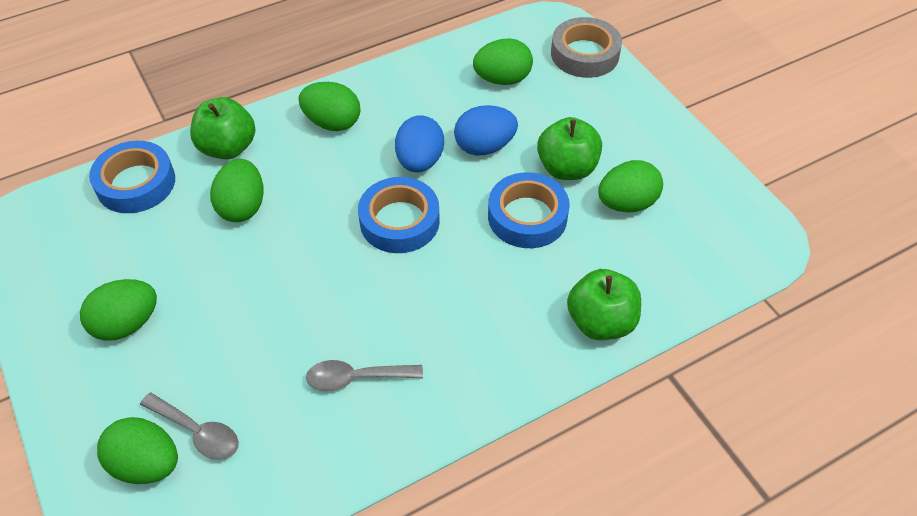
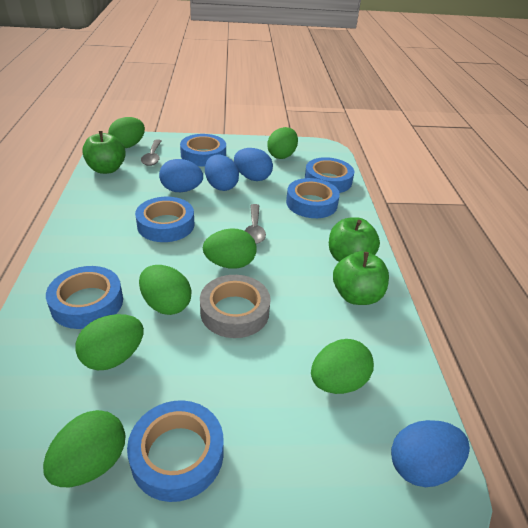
blue egg: 2 -> 4
blue tape: 3 -> 6
green egg: 6 -> 7

